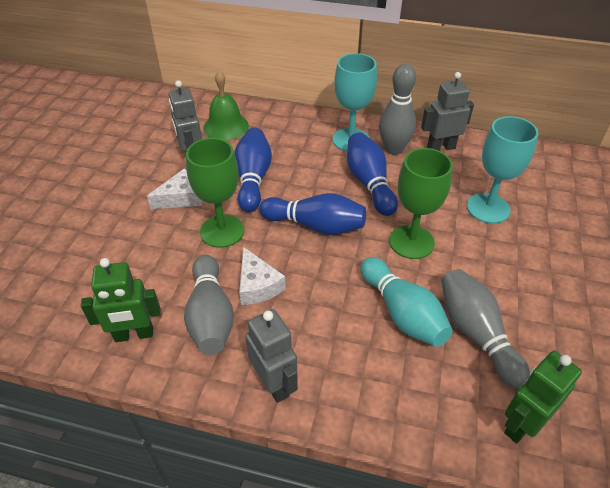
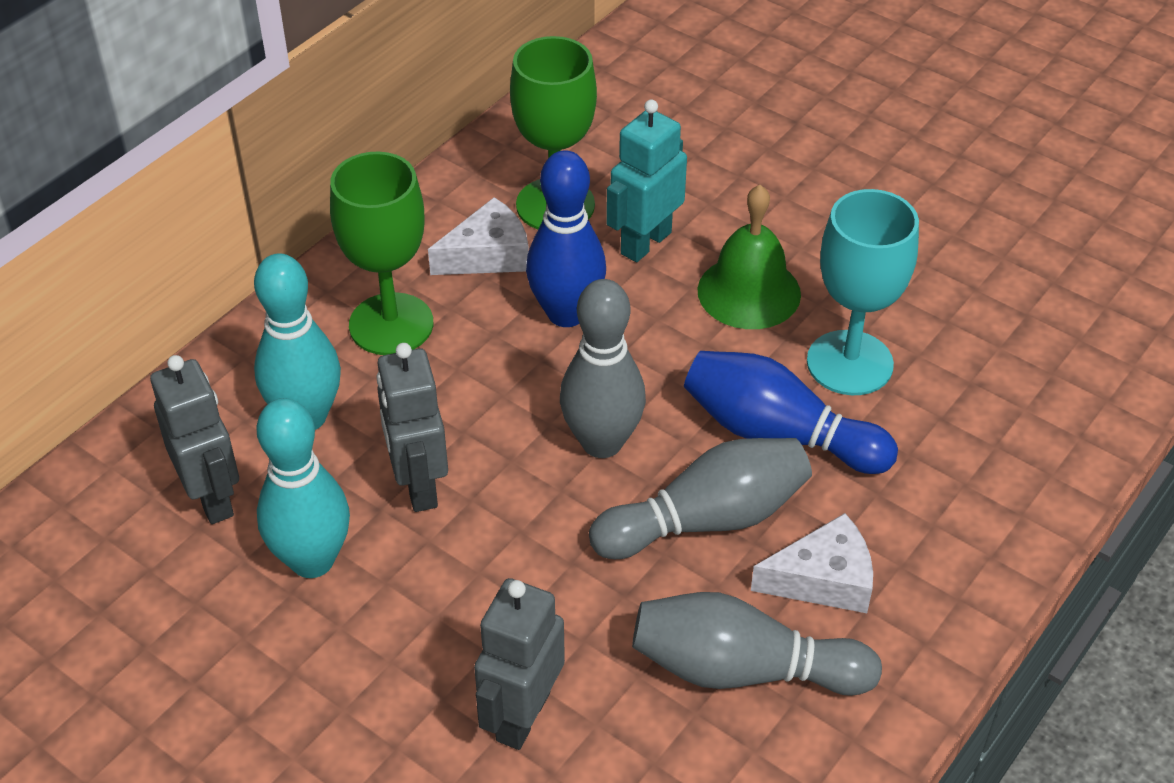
blue bowling pin: 3 -> 2
green robot: 2 -> 0
turquoise bowling pin: 1 -> 2
turquoise goblet: 2 -> 1
turquoise robot: 0 -> 1

